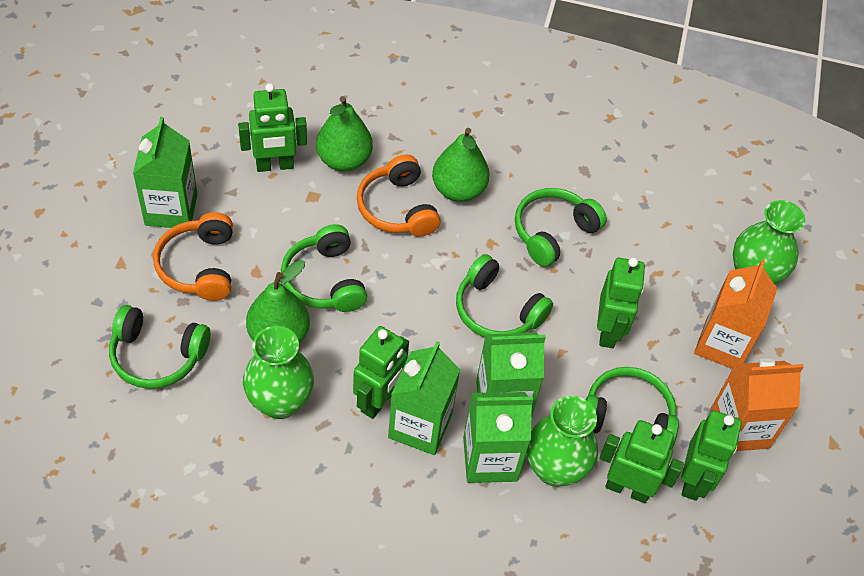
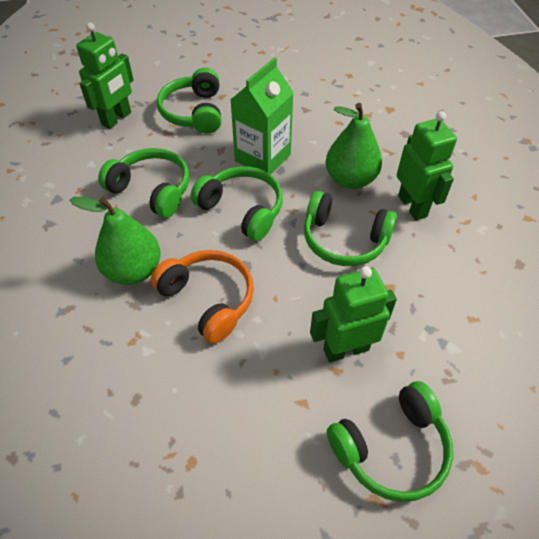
green carton: 4 -> 1
green pear: 3 -> 2
green robot: 5 -> 3
green vase: 3 -> 0
orange carton: 2 -> 0
orange headphones: 2 -> 1

